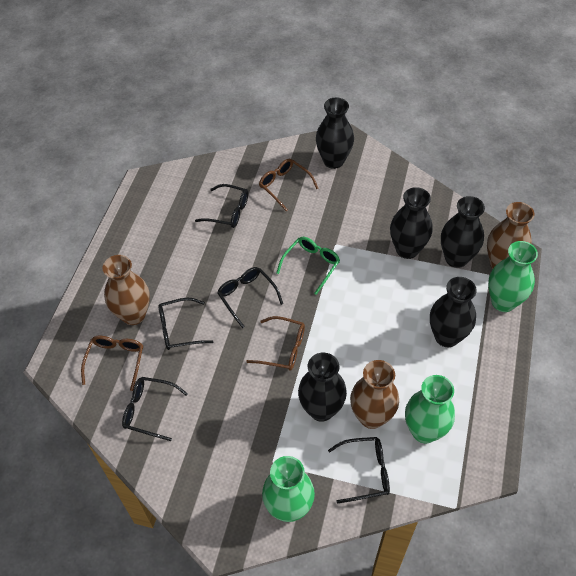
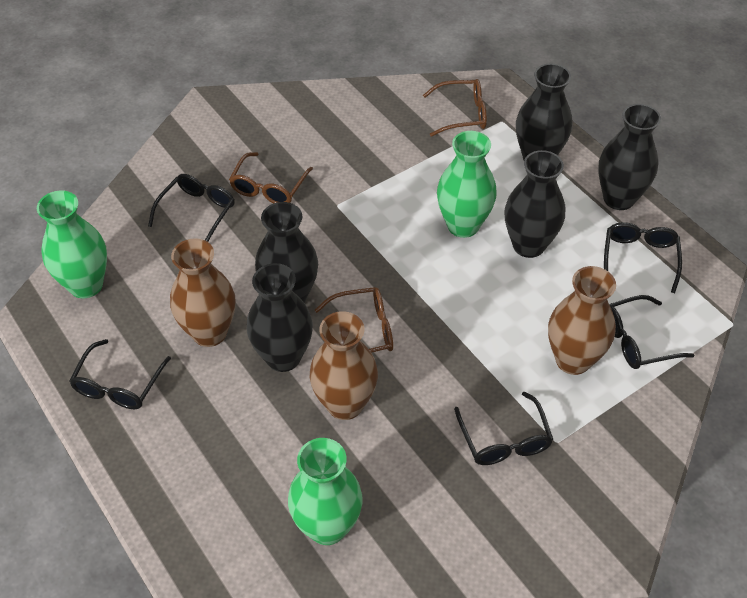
green glasses: 1 -> 0

